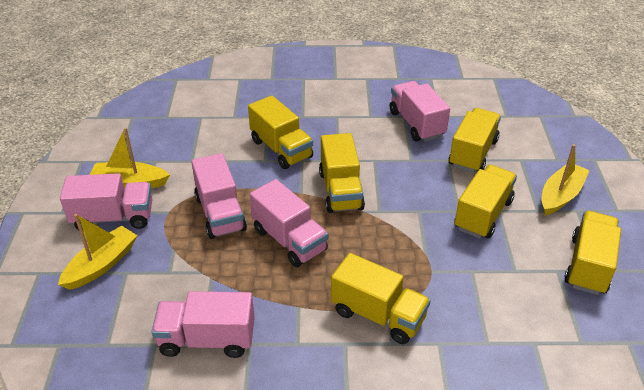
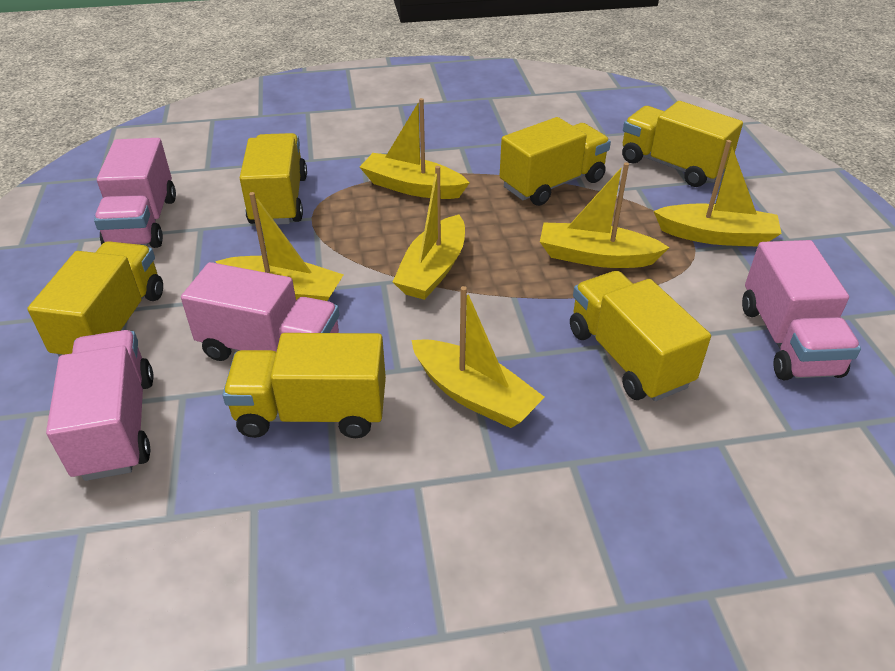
pink truck: 5 -> 4
yellow boat: 3 -> 6

